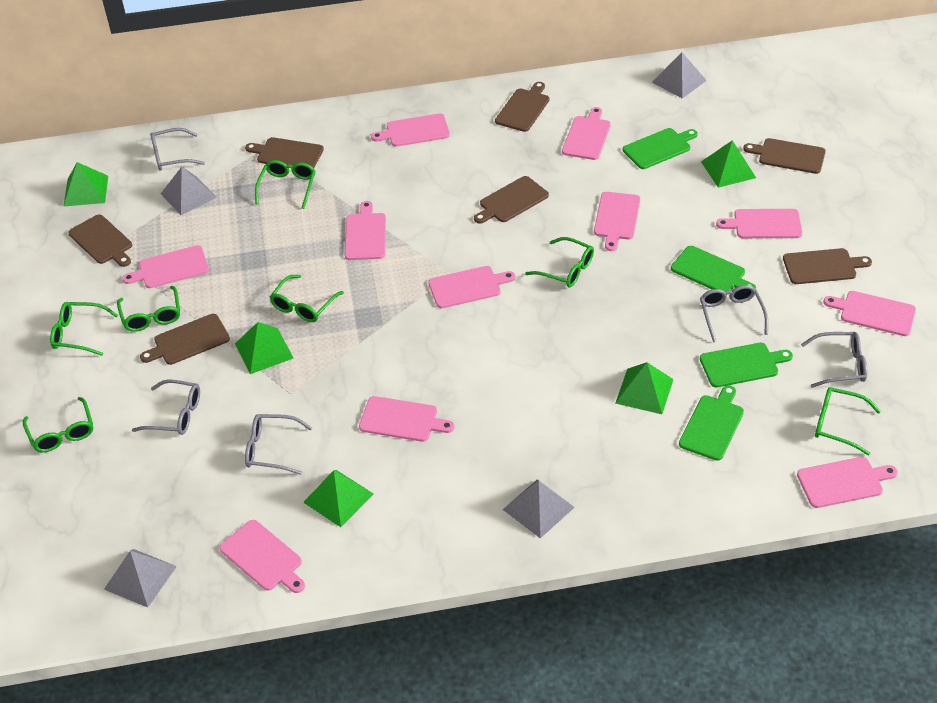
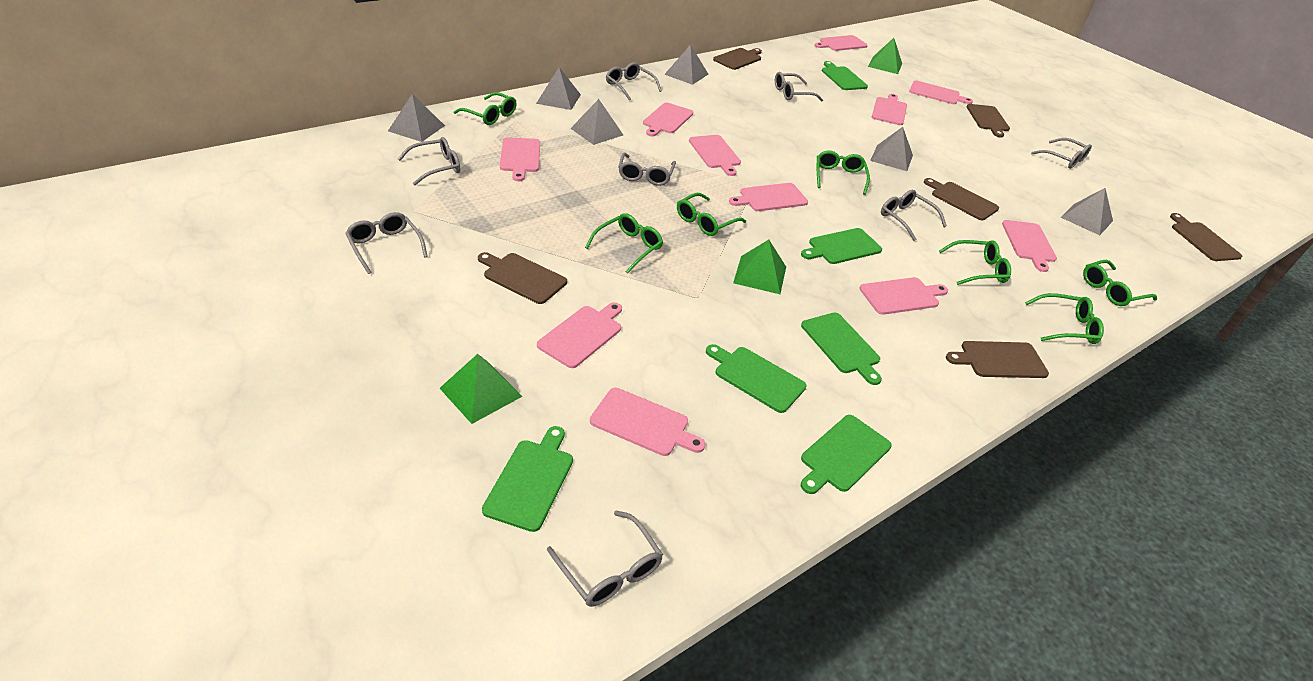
brown cutting board: 7 -> 6
green cutting board: 4 -> 6
green pyramid: 5 -> 3
grey glasses: 5 -> 8
grey pyramid: 4 -> 6

